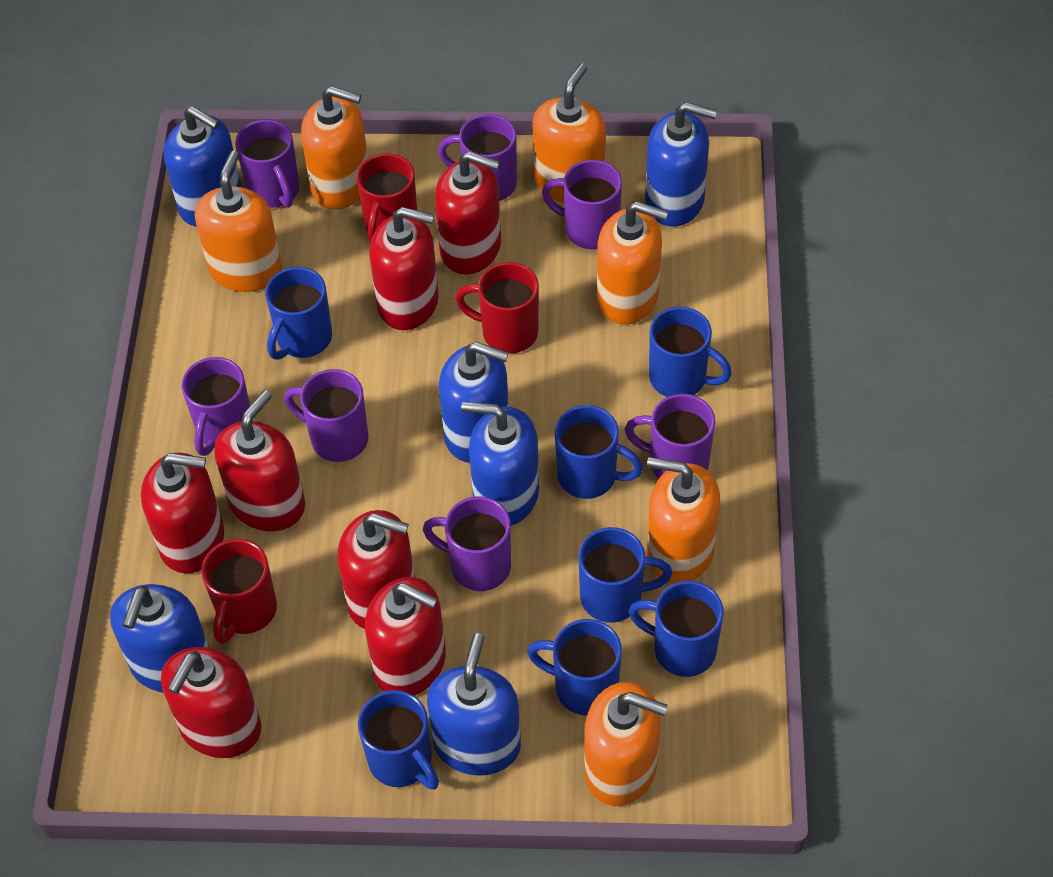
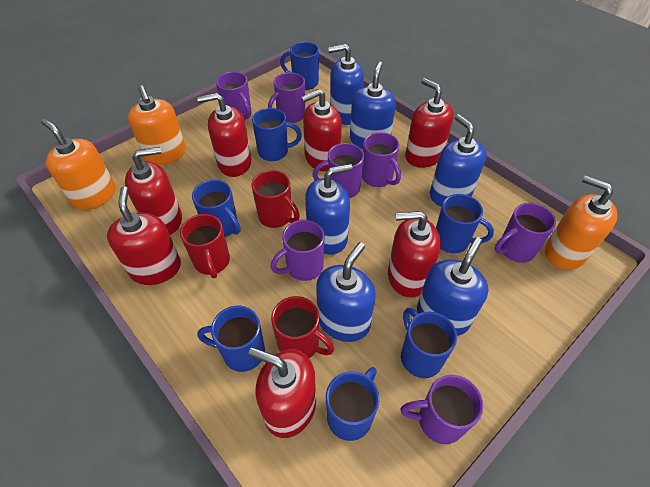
orange soap dispenser: 6 -> 3

